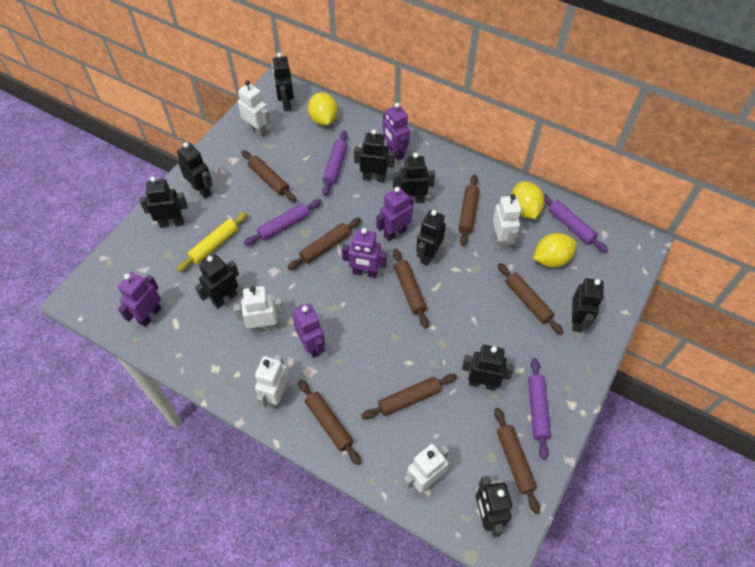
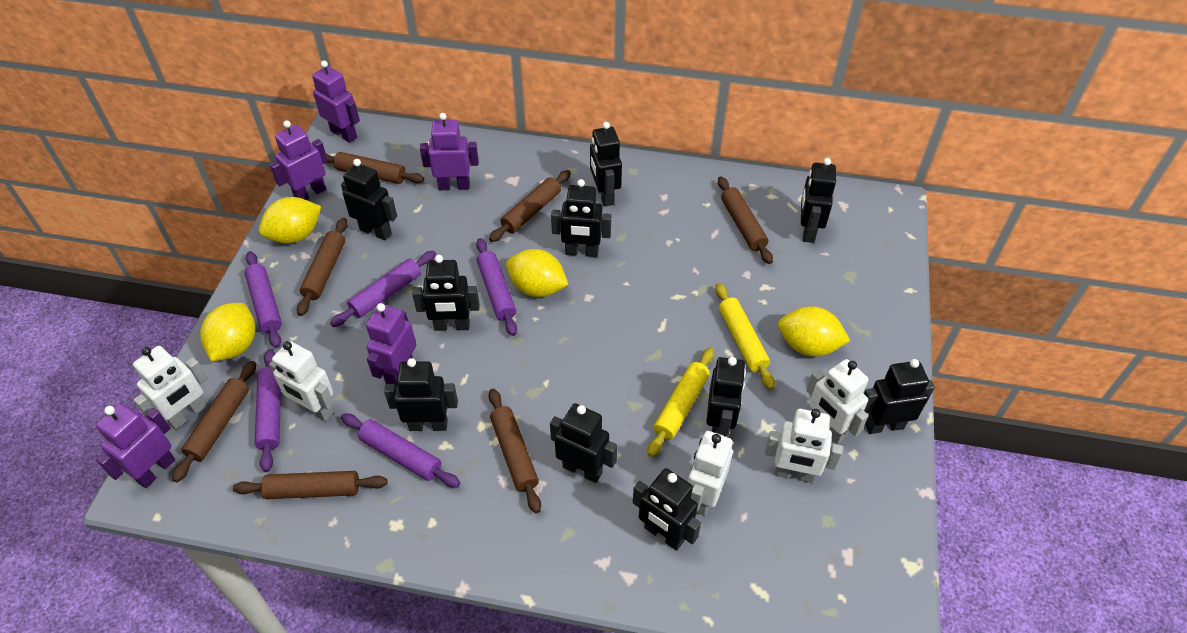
brown rolling pin: 8 -> 7
purple rolling pin: 4 -> 5
yellow lemon: 3 -> 4
yellow rolling pin: 1 -> 2

